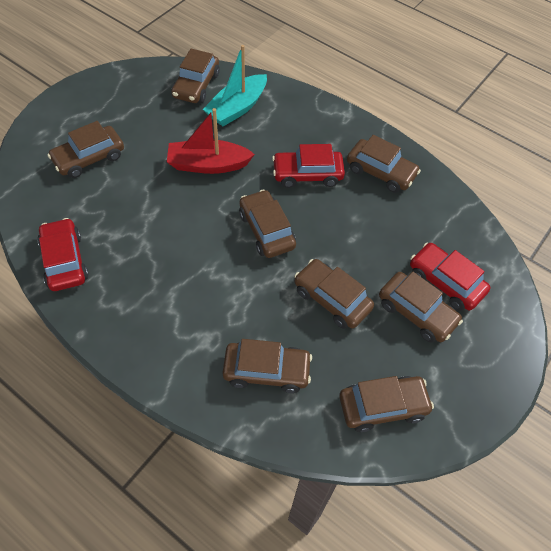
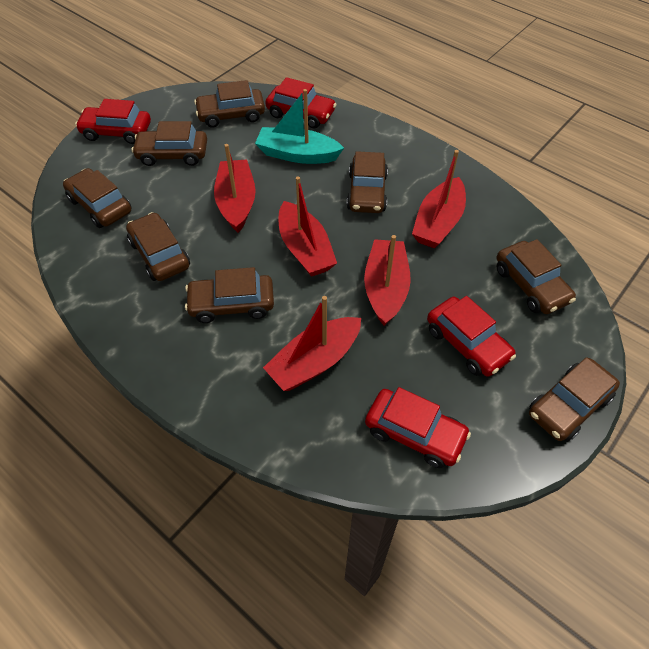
red boat: 1 -> 5
red car: 3 -> 4

